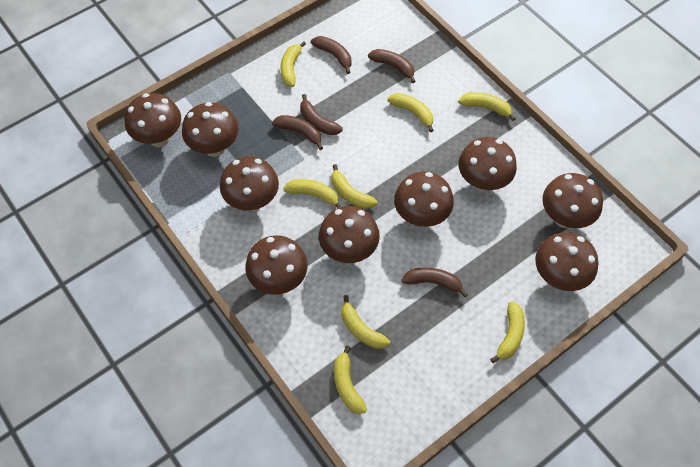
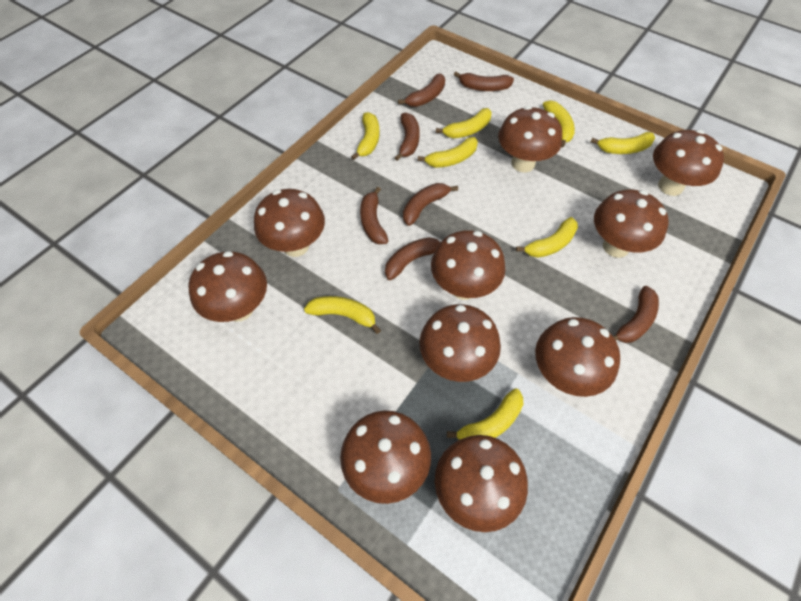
brown banana: 5 -> 7
brown mushroom: 9 -> 10

